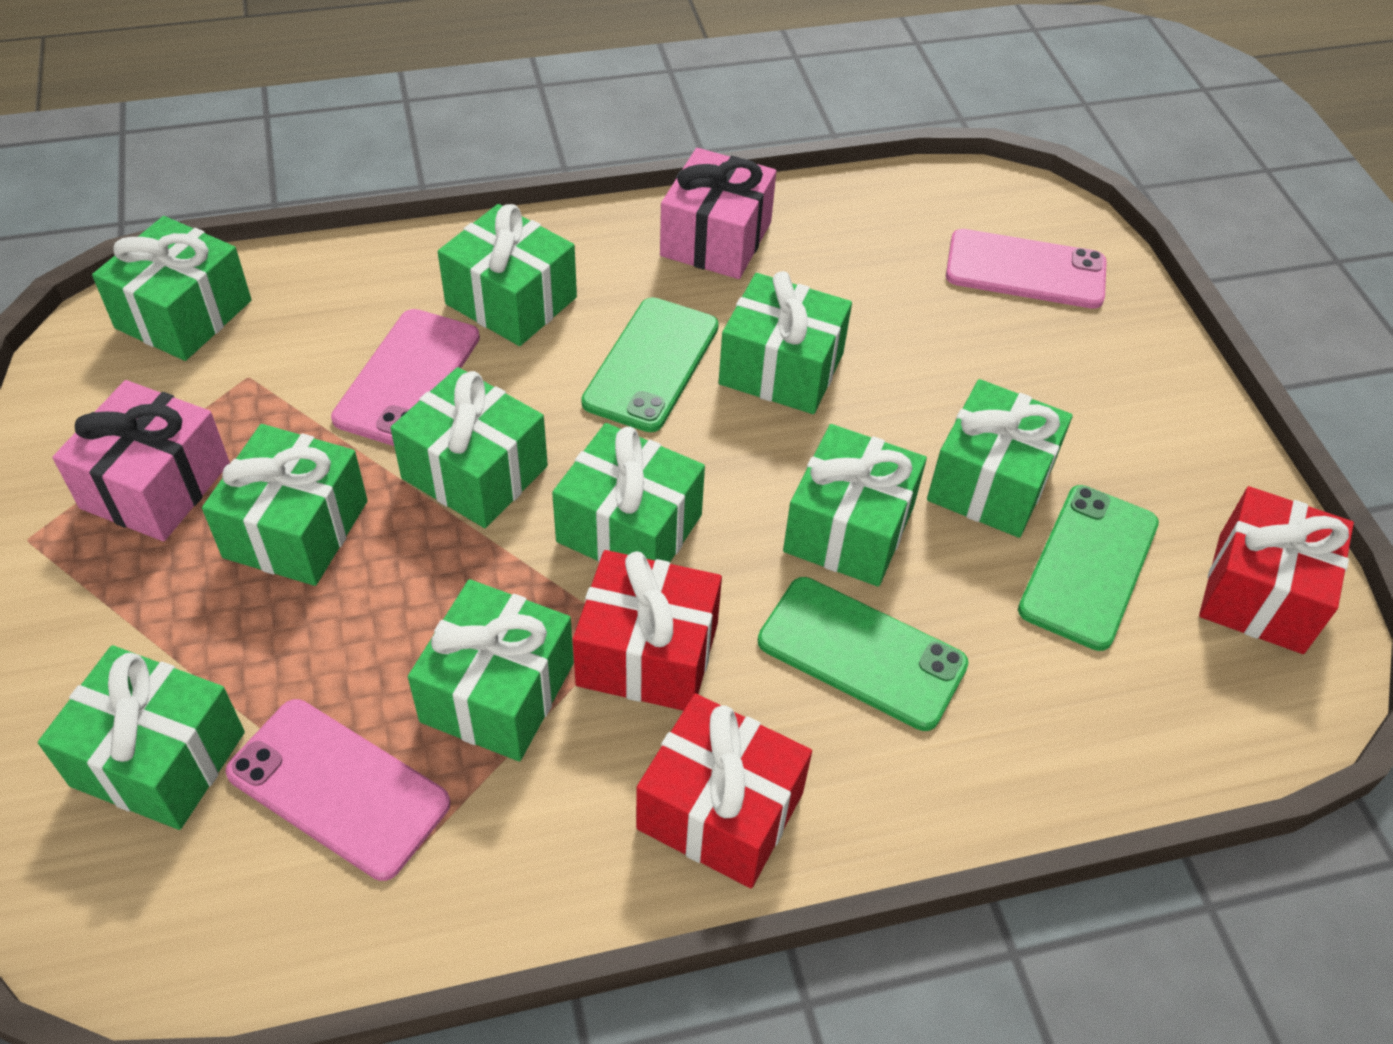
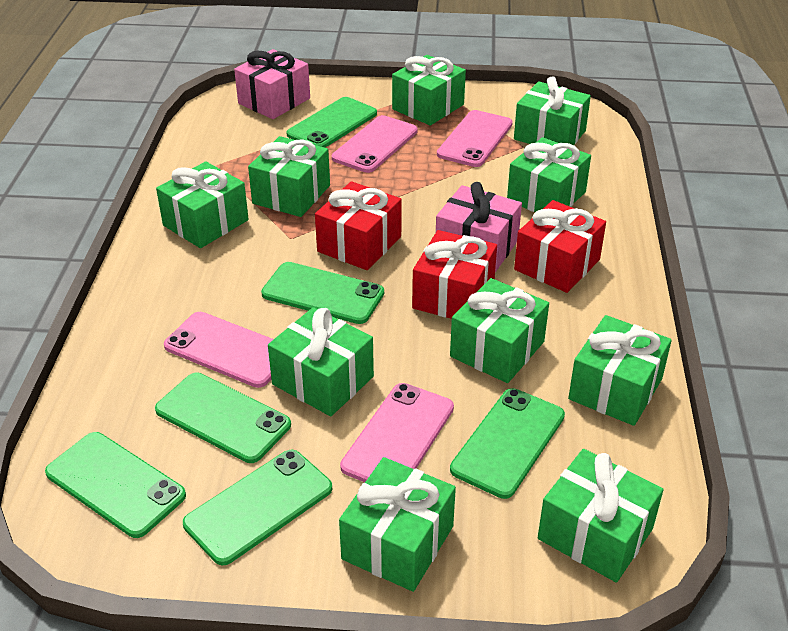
green phone: 3 -> 6
pink phone: 3 -> 4

